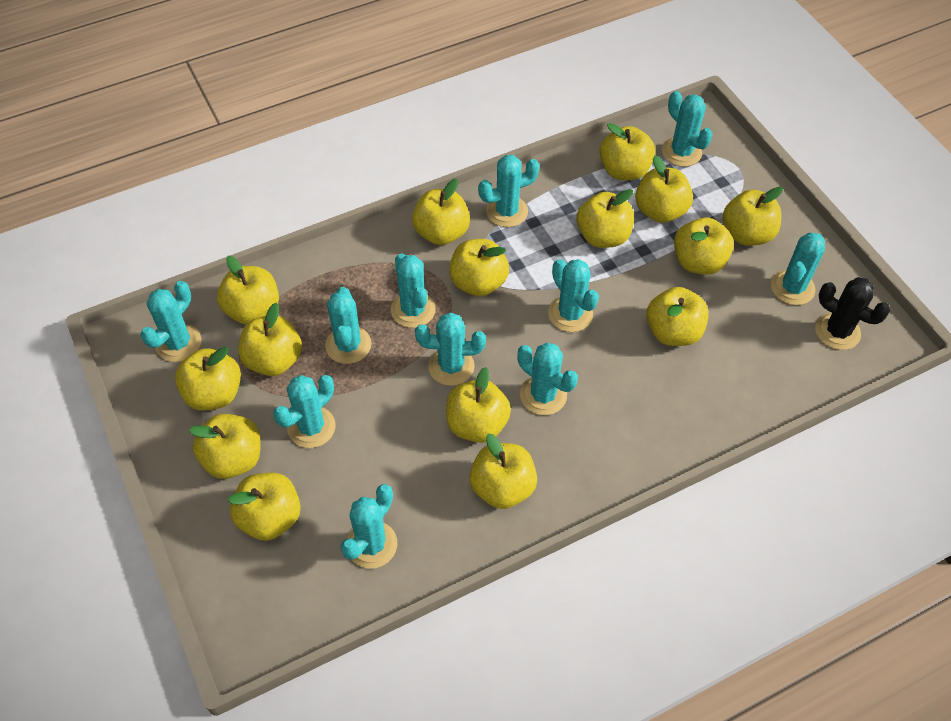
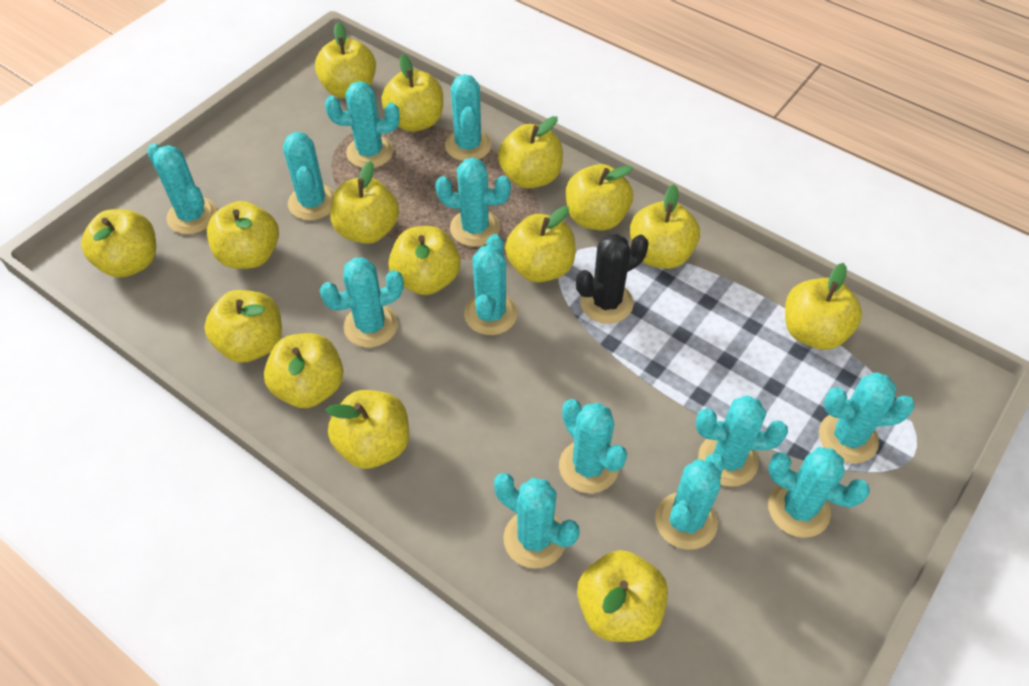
turquoise cactus: 11 -> 13

